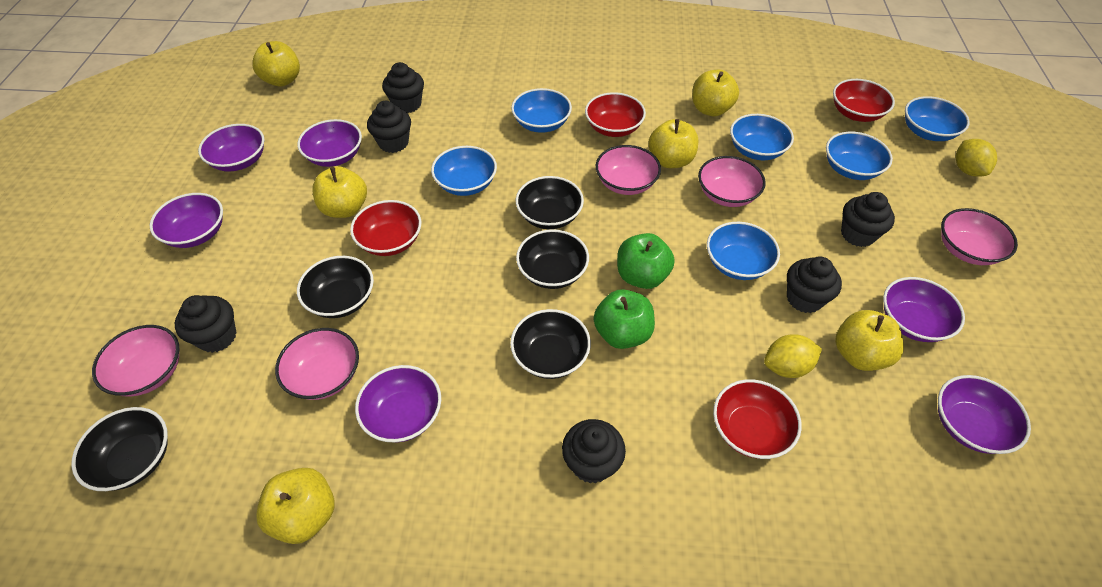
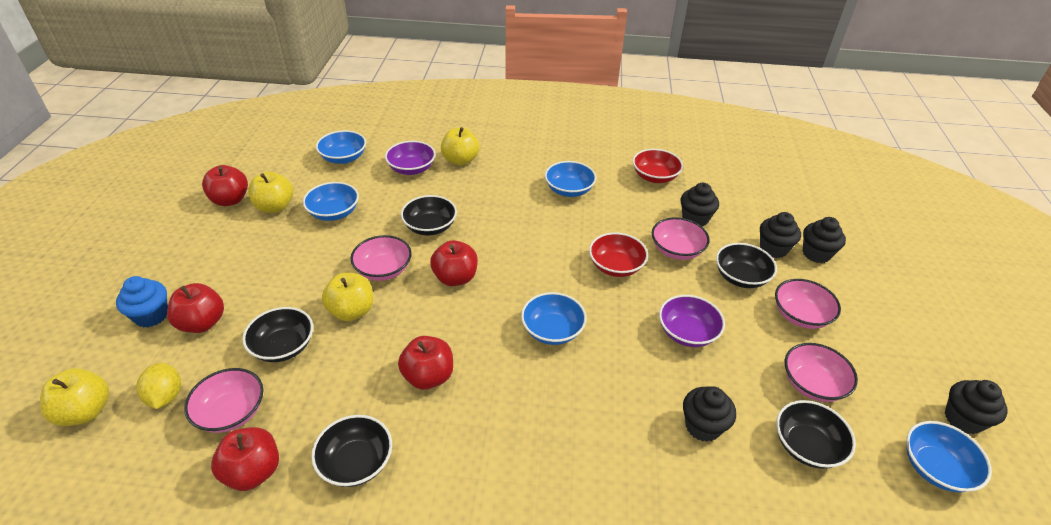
black cupcake: 6 -> 5
blue bowl: 6 -> 5
blue cupcake: 0 -> 1
green apple: 2 -> 0
purple bowl: 6 -> 2
red apple: 0 -> 5
red bowl: 4 -> 2
yellow apple: 6 -> 4
yellow lemon: 2 -> 1

